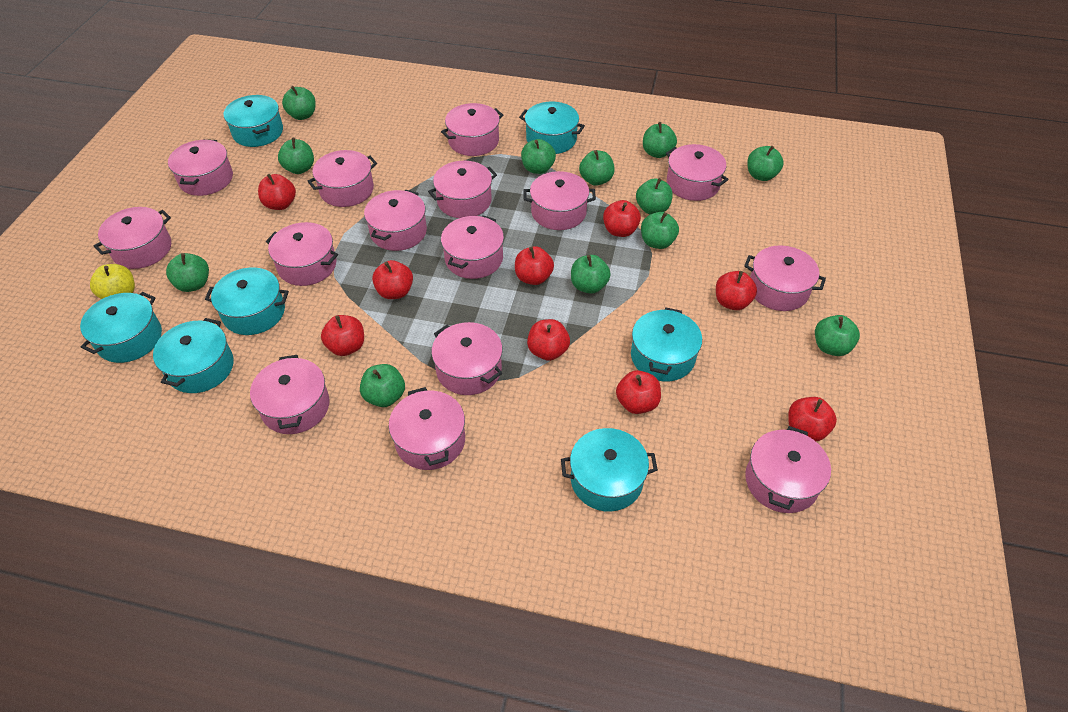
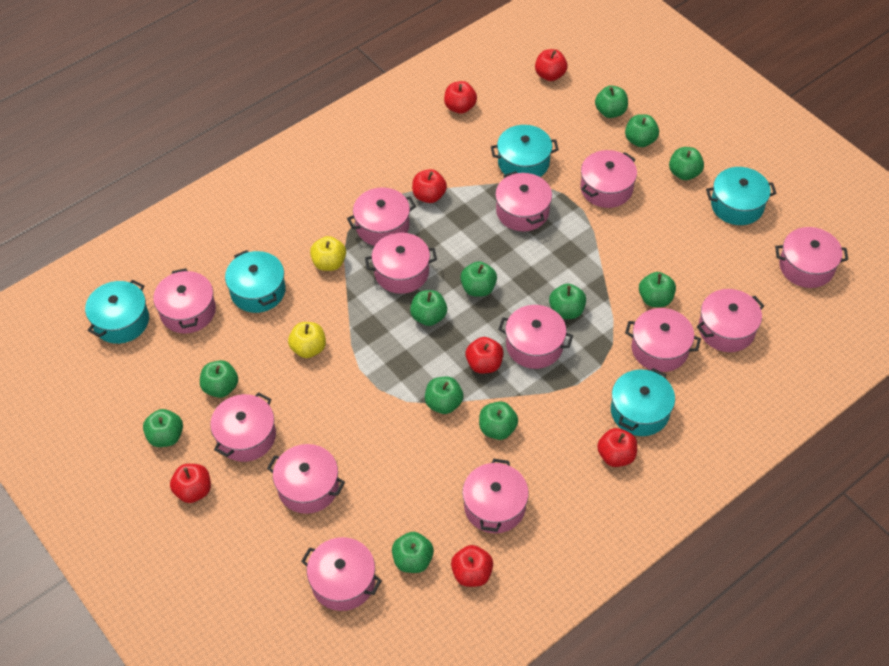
pink pot: 15 -> 13
red apple: 9 -> 7
turquoise pot: 7 -> 5
yellow apple: 1 -> 2

